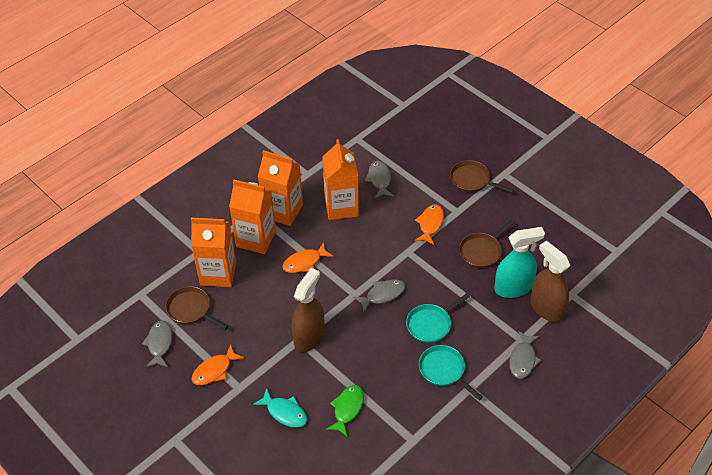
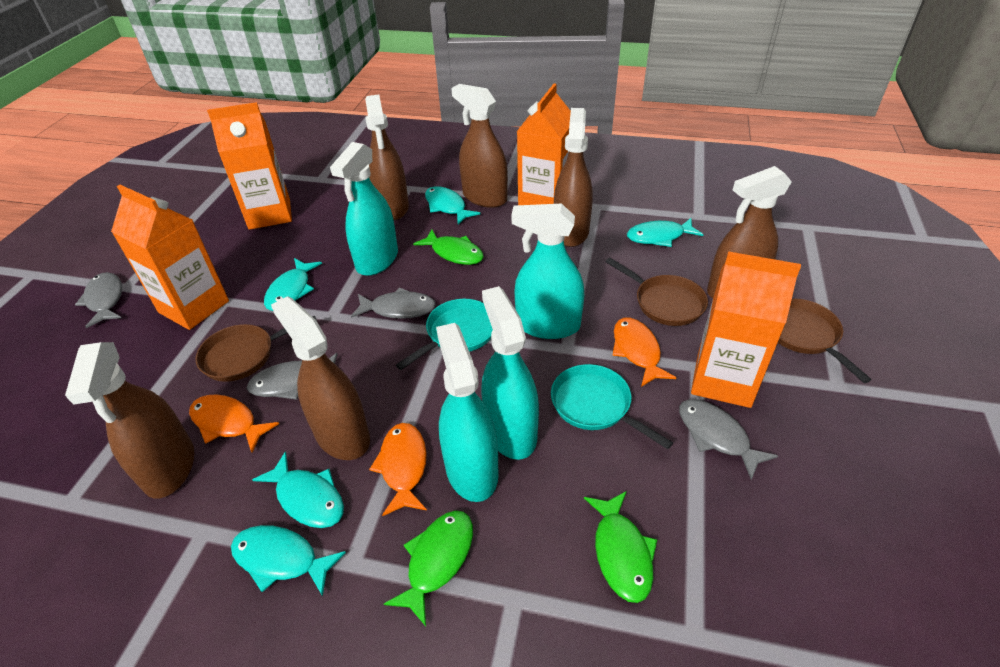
brown spray bottle: 2 -> 6
green fish: 1 -> 3
turquoise fish: 1 -> 5
turquoise spray bottle: 1 -> 4

